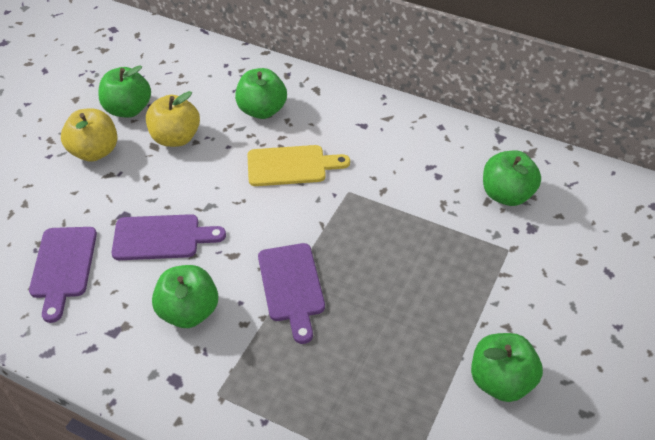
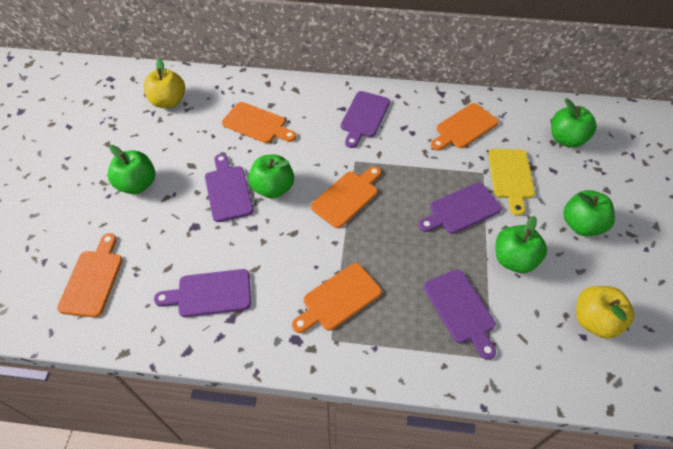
orange cutting board: 0 -> 5
purple cutting board: 3 -> 5

